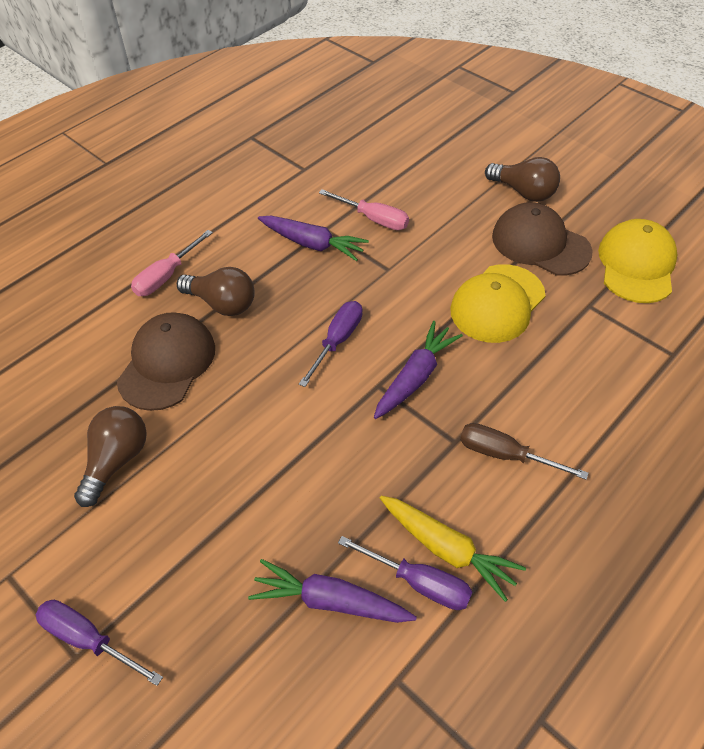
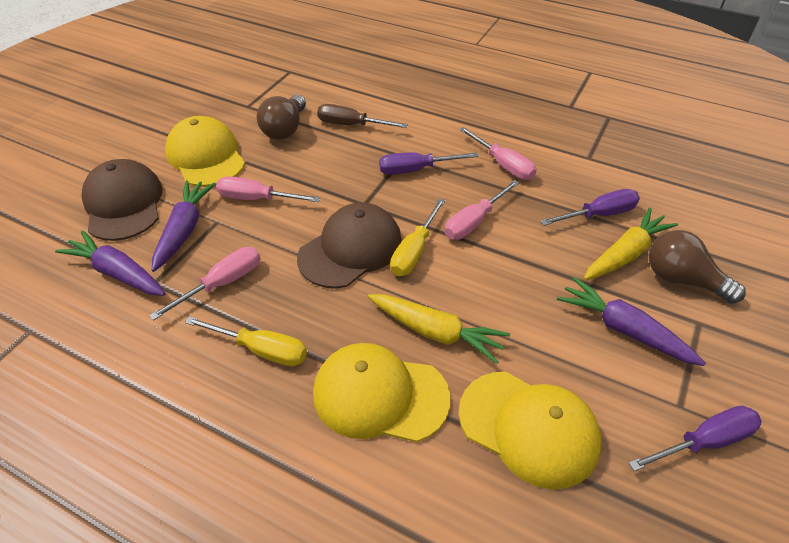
brown light bulb: 3 -> 2
pink screwdriver: 2 -> 4
yellow cap: 2 -> 3
yellow carrot: 1 -> 2
yellow screwdriver: 0 -> 2

